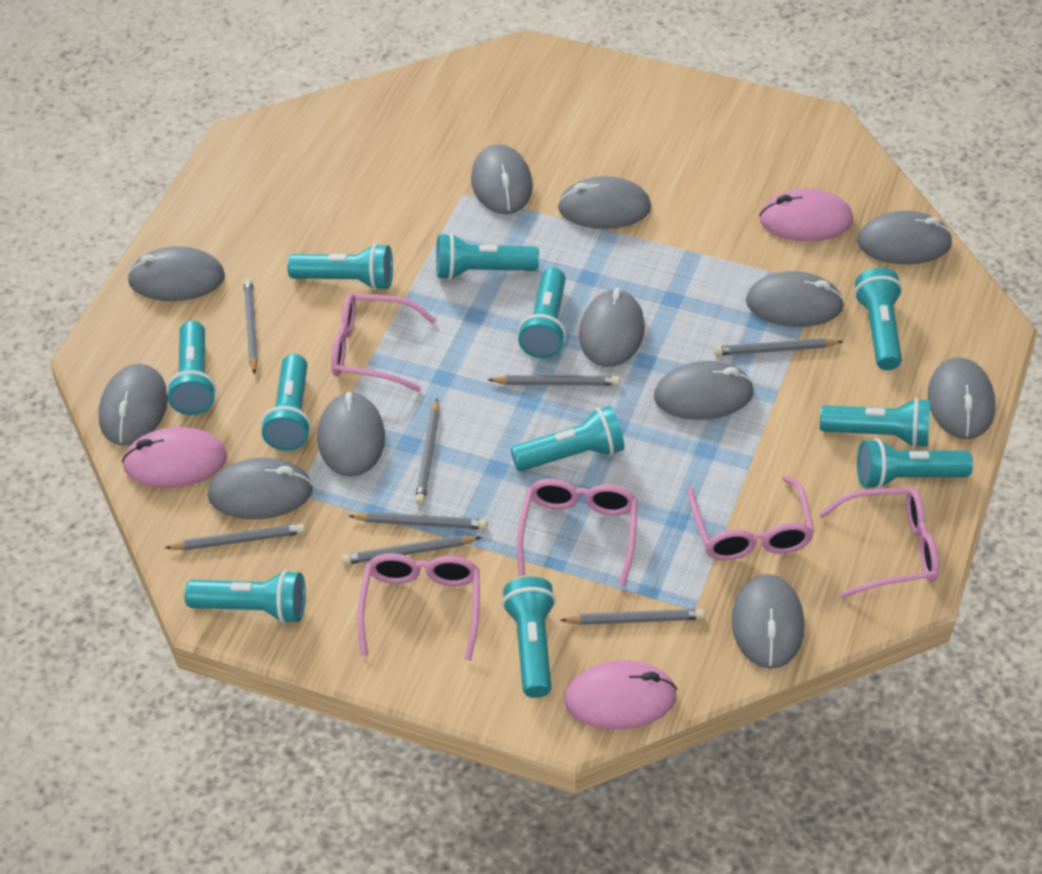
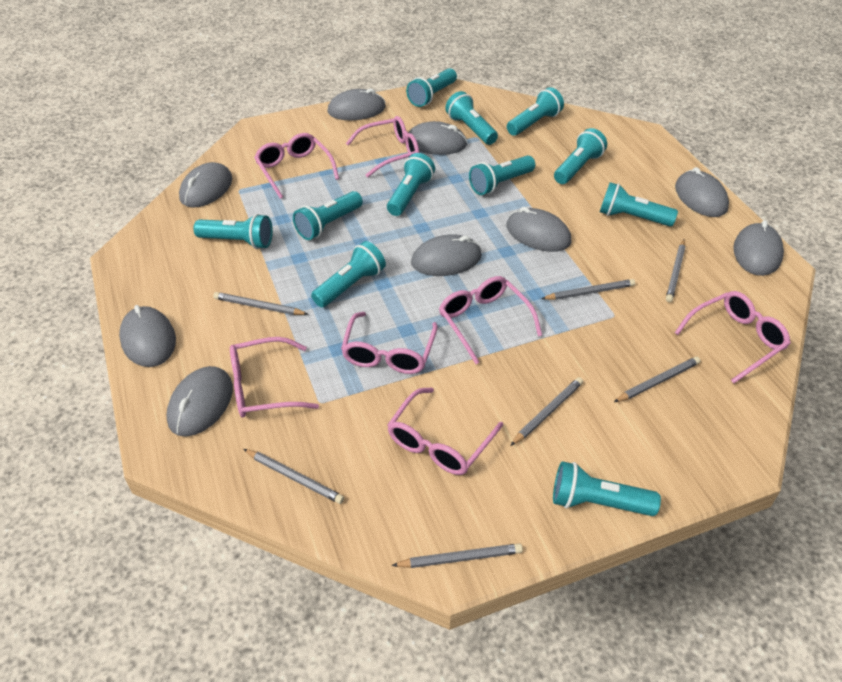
grey mouse: 12 -> 9
grey pencil: 8 -> 7
pink glasses: 5 -> 7
pink mouse: 3 -> 0

